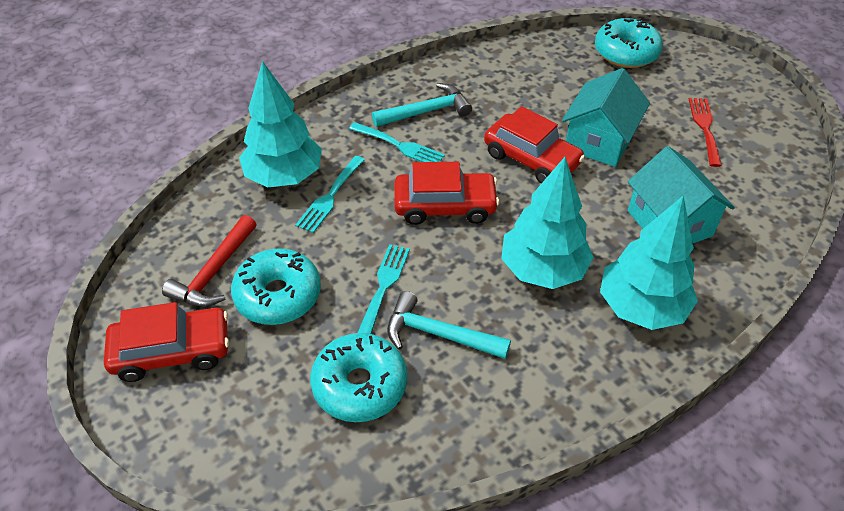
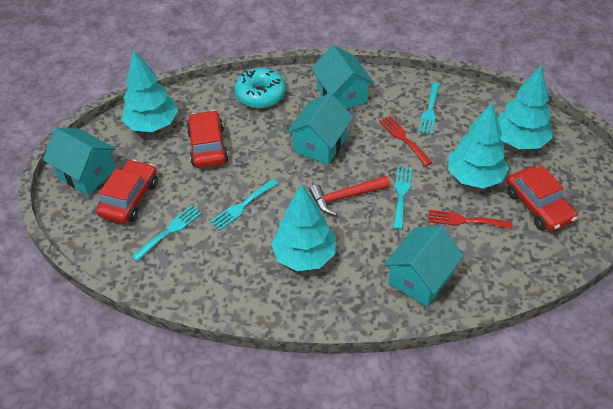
red fork: 1 -> 2
turquoise donut: 3 -> 1
turquoise fork: 3 -> 4
turquoise hammer: 2 -> 0
turquoise house: 2 -> 4
turquoise tree: 3 -> 4

